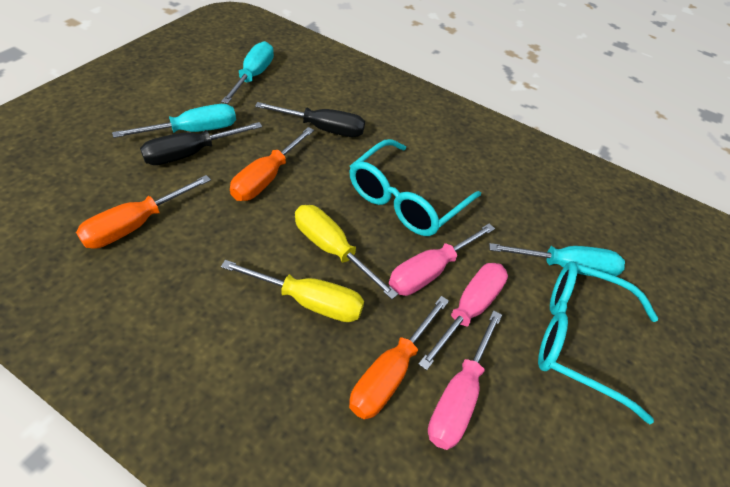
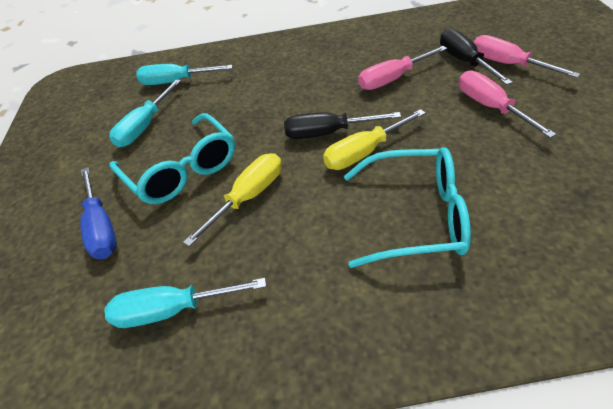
blue screwdriver: 0 -> 1
orange screwdriver: 3 -> 0

